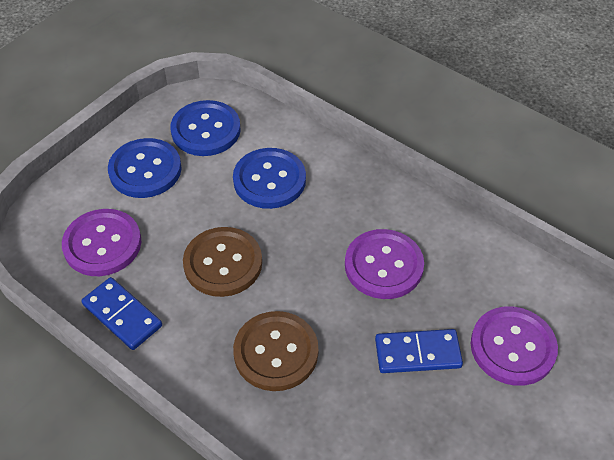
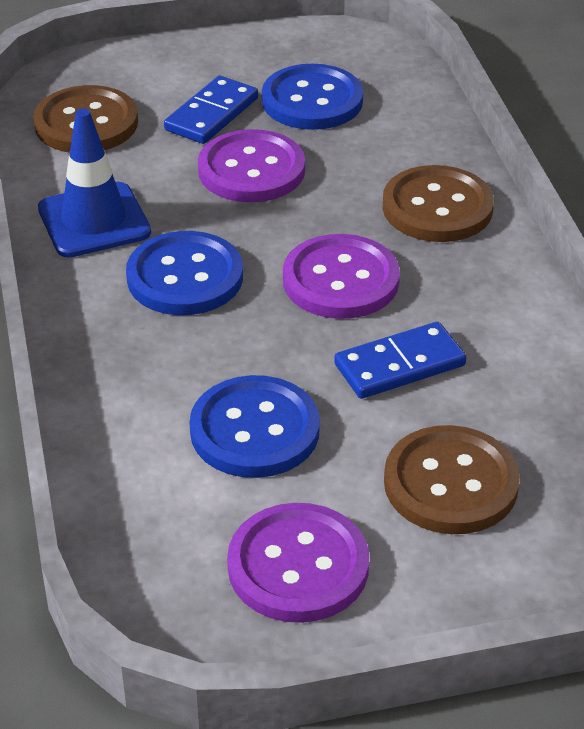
blue traffic cone: 0 -> 1
brown button: 2 -> 3

